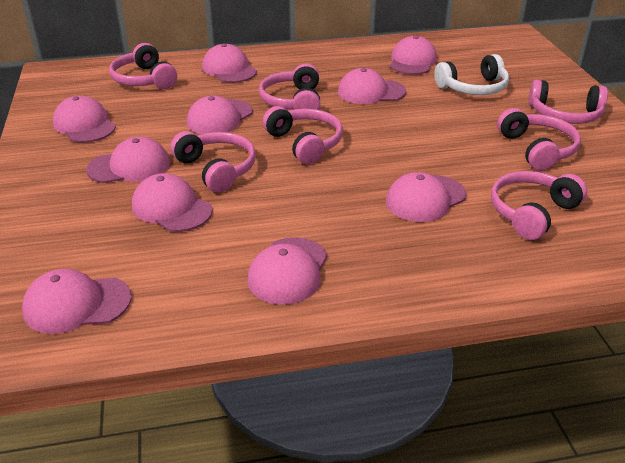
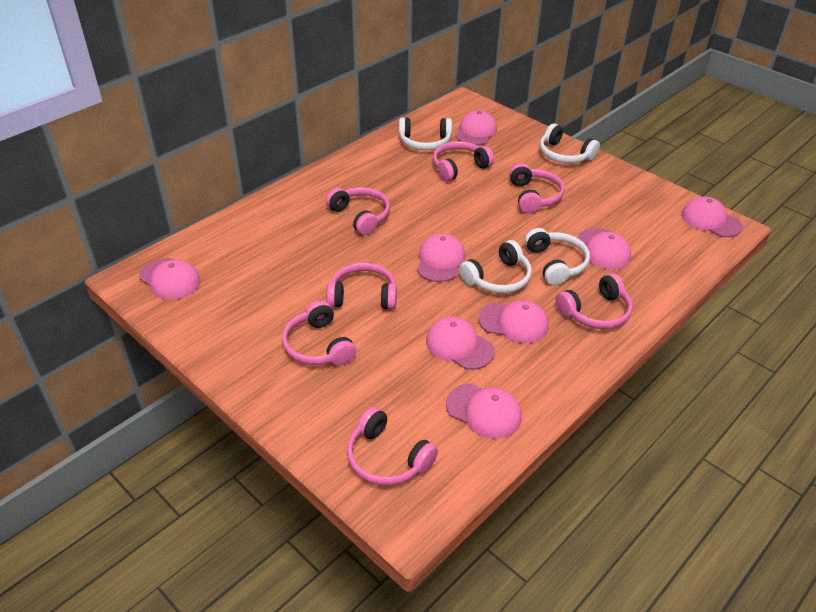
pink cap: 10 -> 8
white headphones: 1 -> 4

